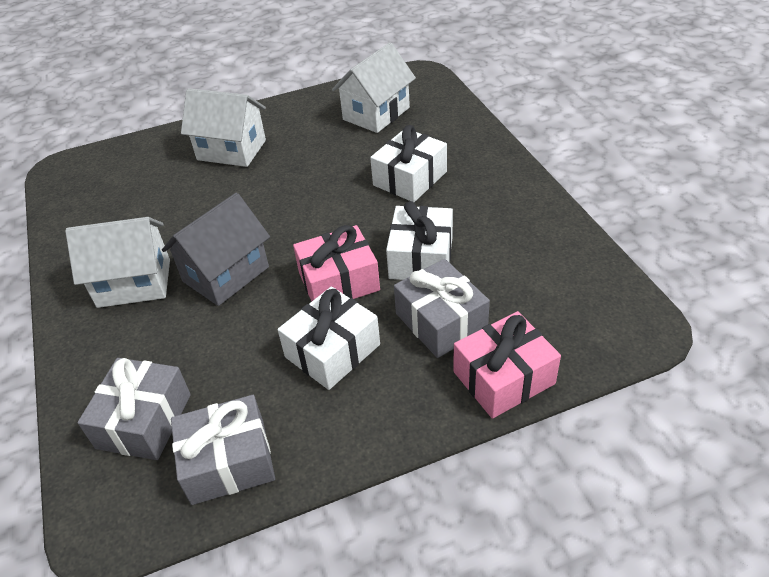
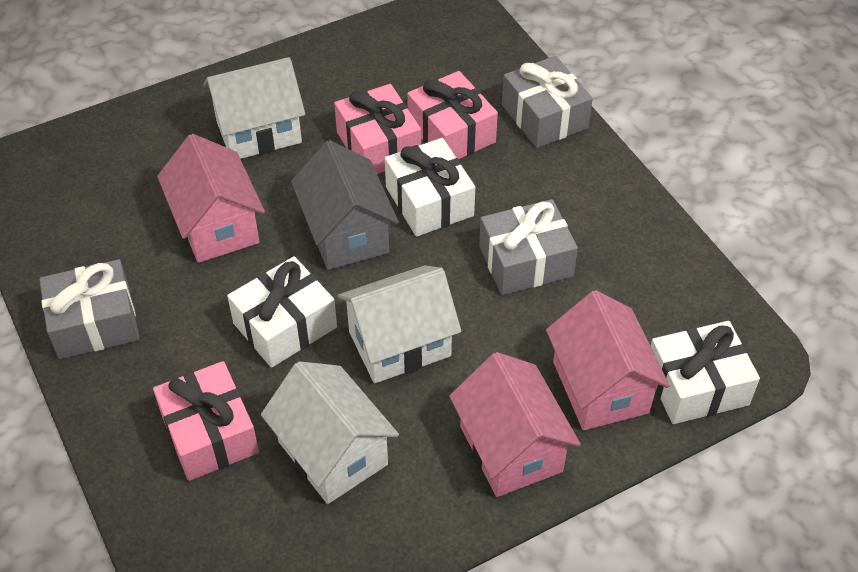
pink gift: 2 -> 3
pink house: 0 -> 3

